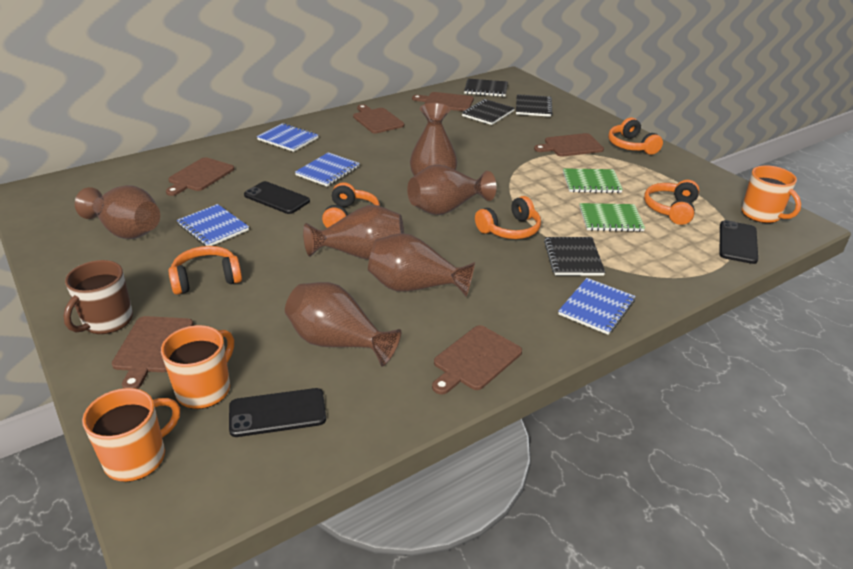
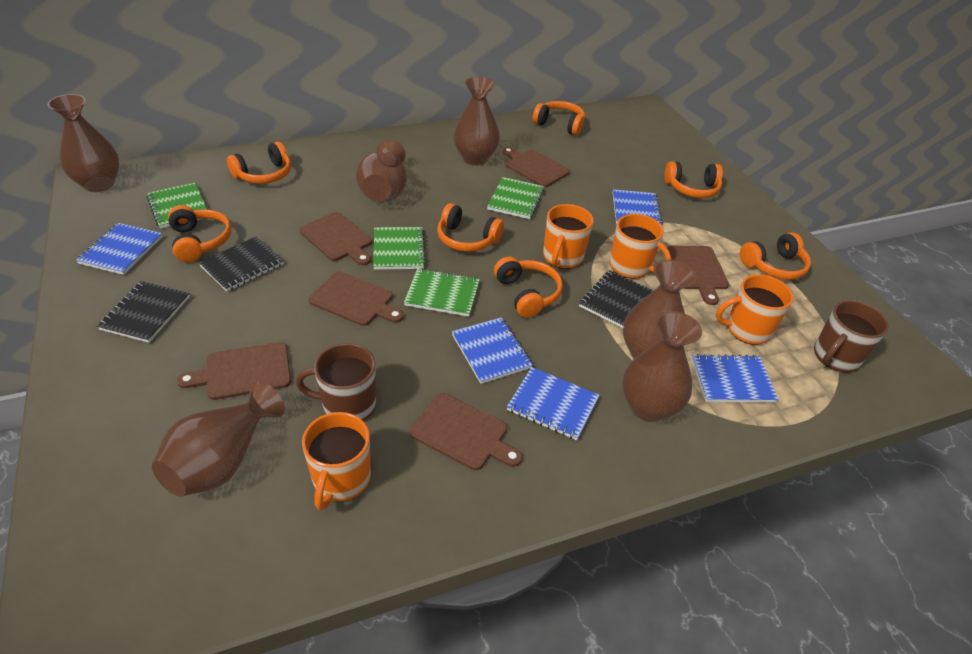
black notebook: 4 -> 3
black phone: 3 -> 0
blue notebook: 4 -> 5
brown mug: 1 -> 2
green notebook: 2 -> 4
orange headphones: 5 -> 7
orange mug: 3 -> 4

